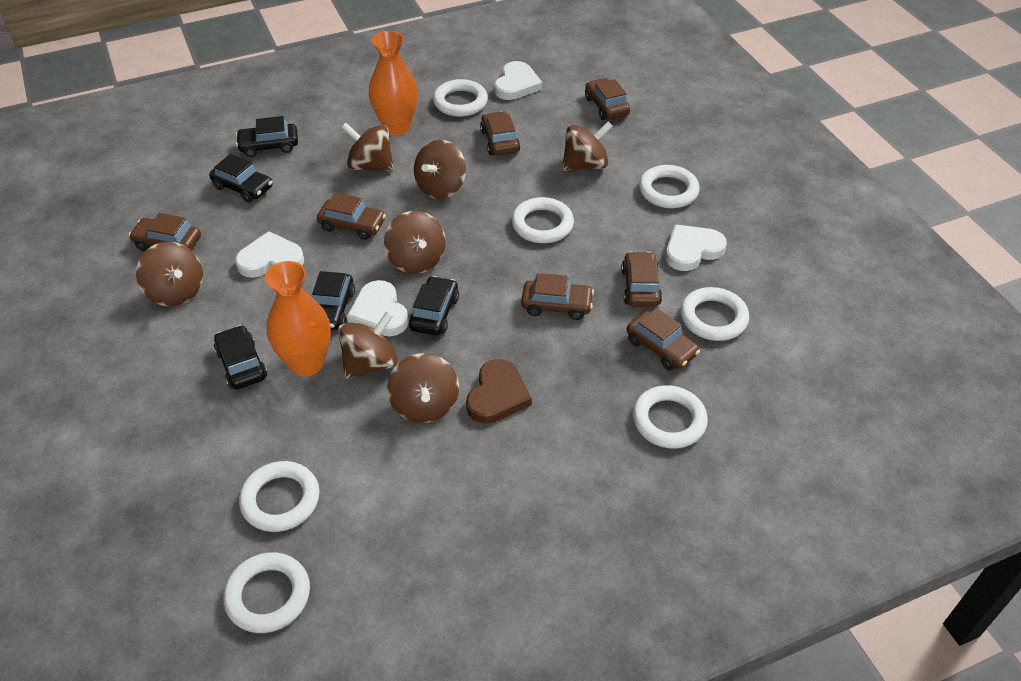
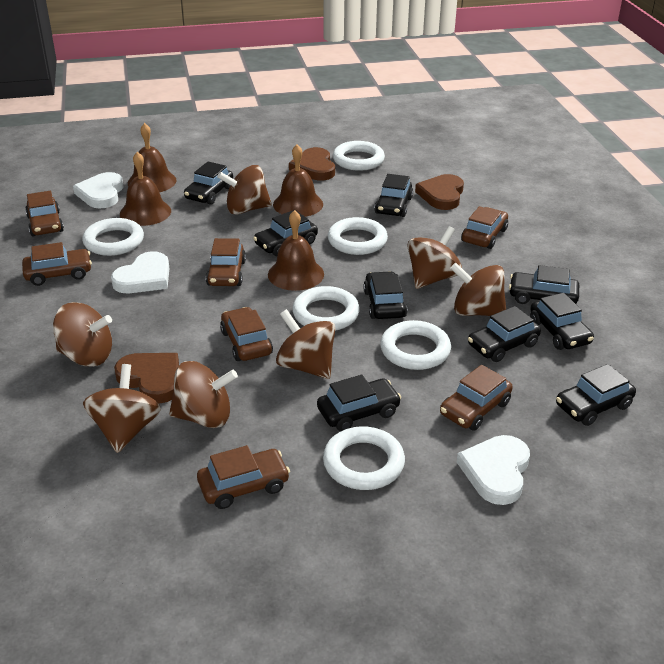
black car: 5 -> 9
brown bell: 0 -> 4
brown heart: 1 -> 3
orange vase: 2 -> 0
white heart: 4 -> 3
white ring: 7 -> 6

